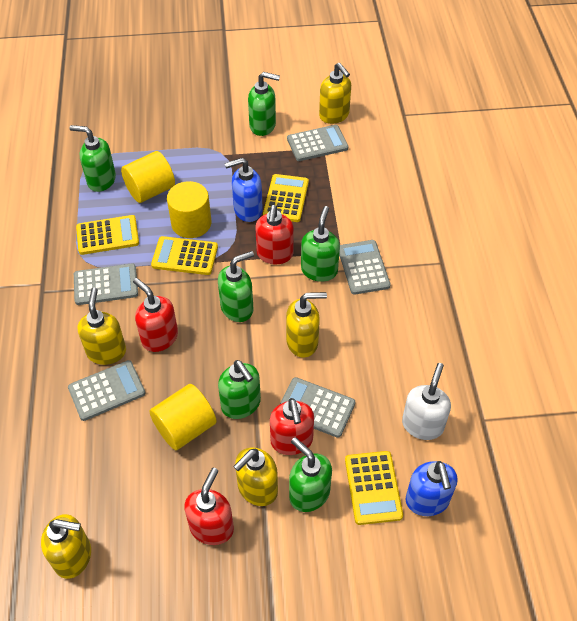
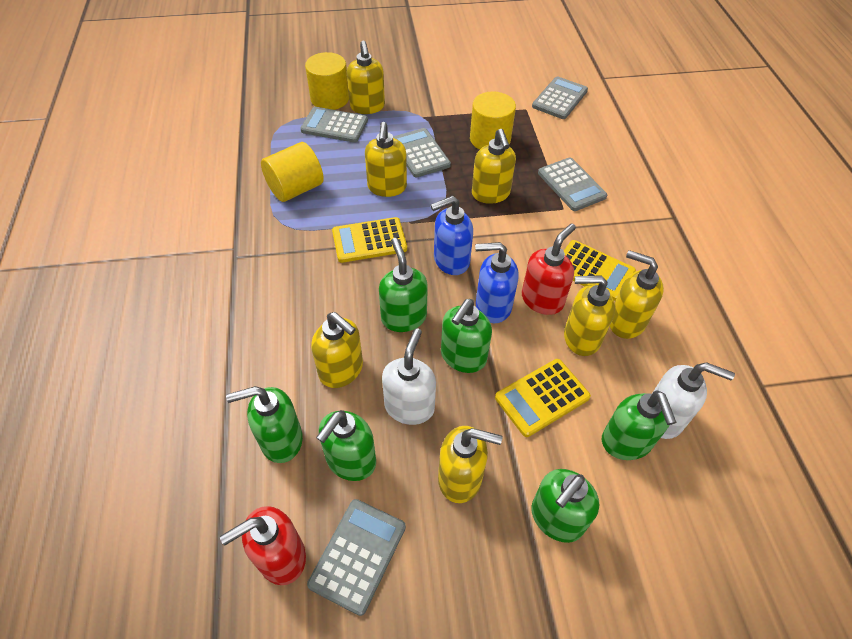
red soap dispenser: 4 -> 2
white soap dispenser: 1 -> 2
yellow calculator: 4 -> 3
yellow soap dispenser: 5 -> 7

